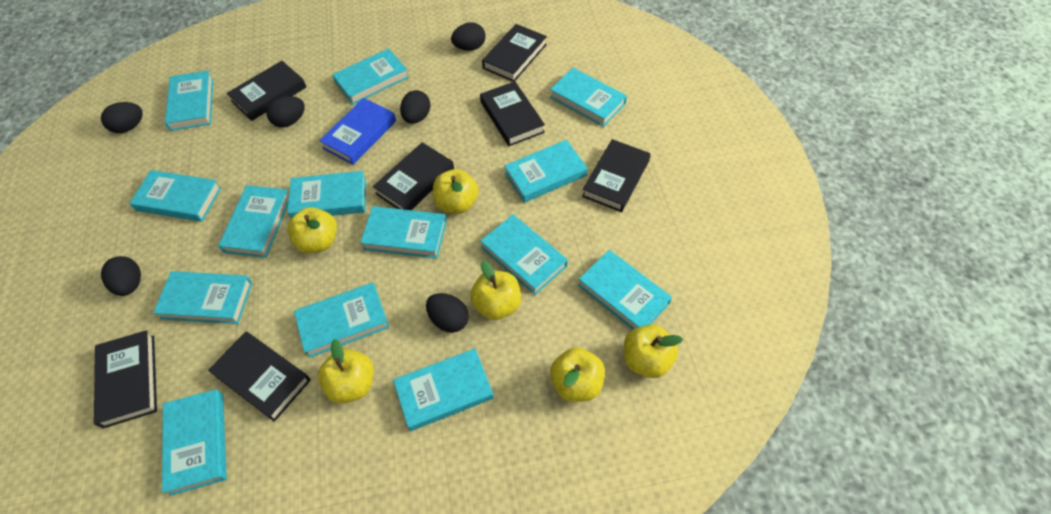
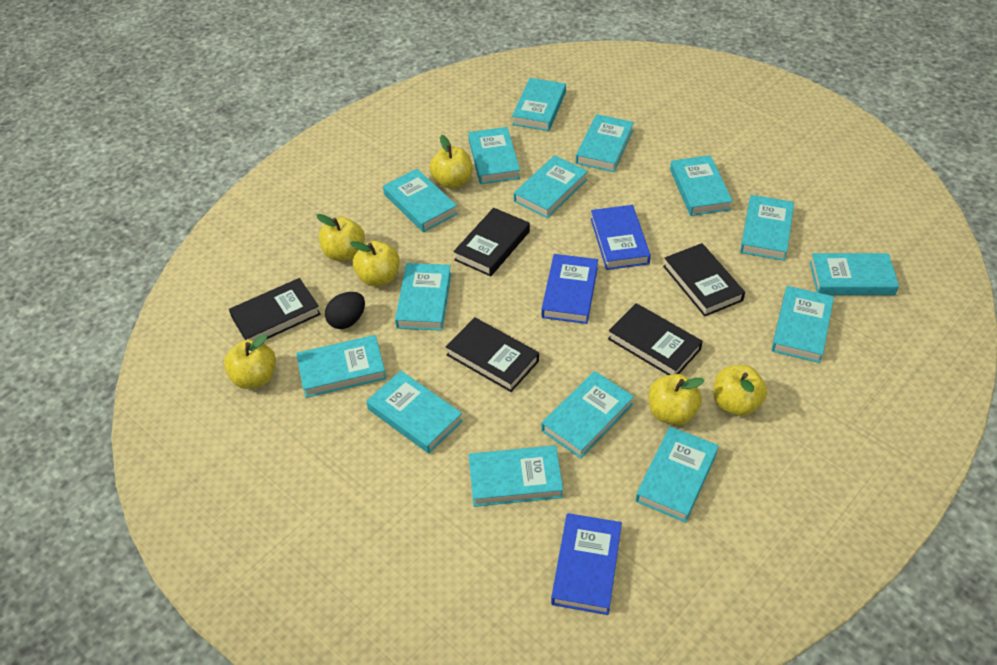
black book: 7 -> 5
black egg: 6 -> 1
blue book: 1 -> 3
turquoise book: 14 -> 15

